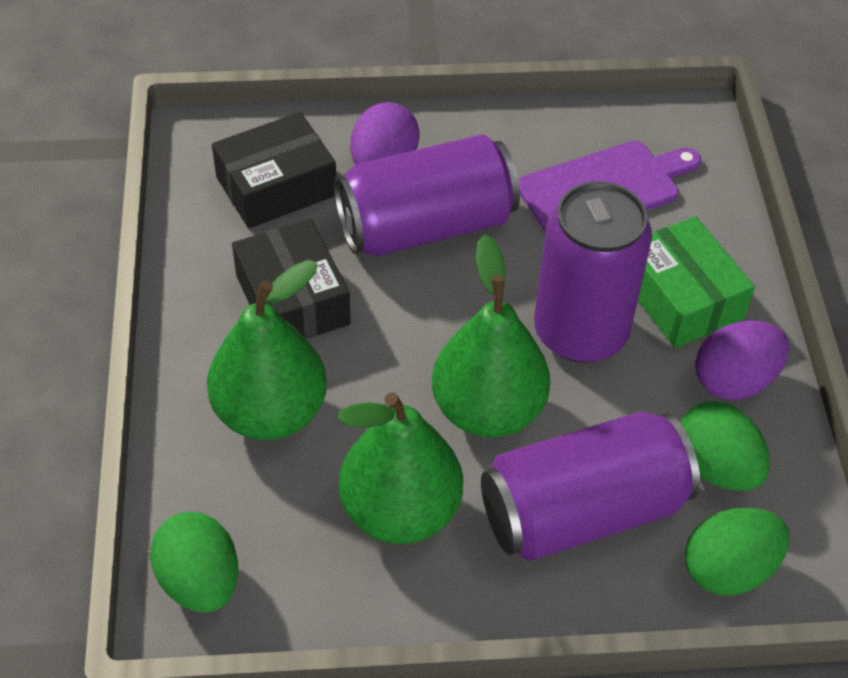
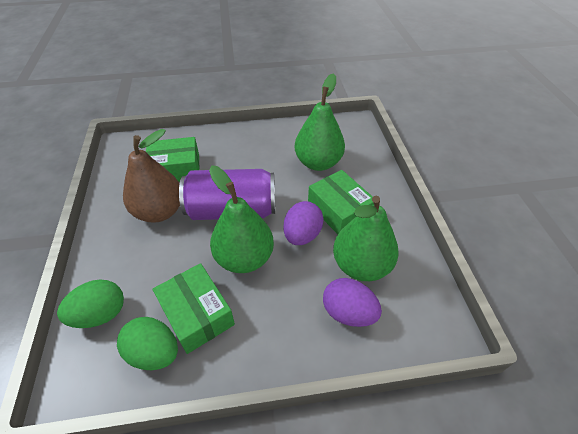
black box: 2 -> 0
brown pear: 0 -> 1
green box: 1 -> 3
green egg: 3 -> 2
purple can: 3 -> 1
purple cutting board: 1 -> 0

